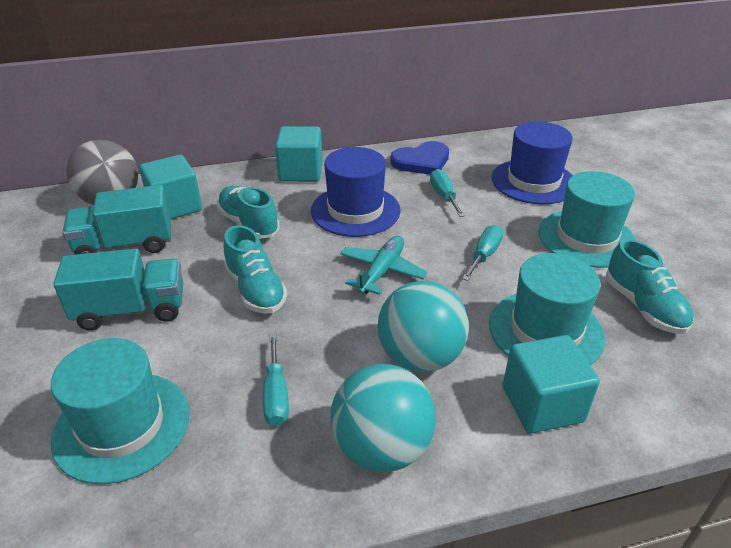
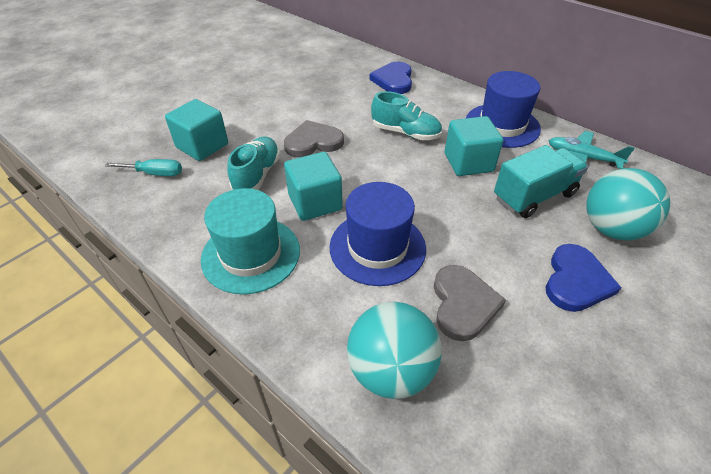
blue heart: 1 -> 2
grey ball: 1 -> 0
grey heart: 0 -> 2
turquoise hat: 3 -> 1
turquoise screwdriver: 3 -> 1
turquoise shoe: 3 -> 2
turquoise truck: 2 -> 1

